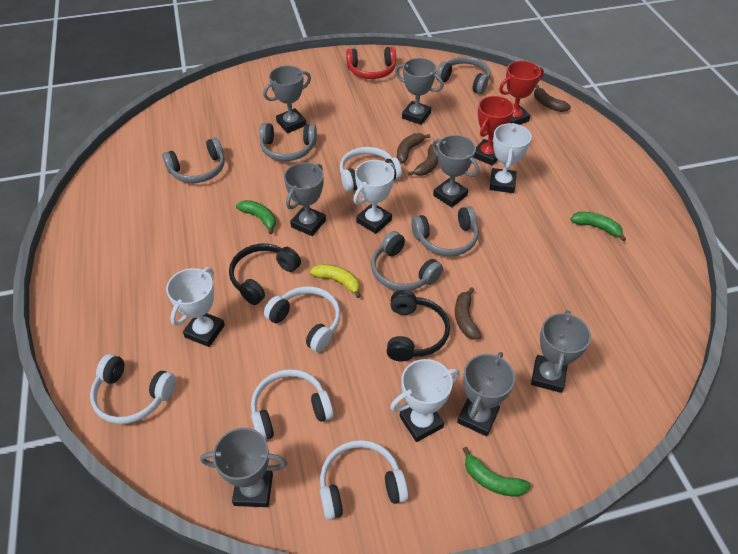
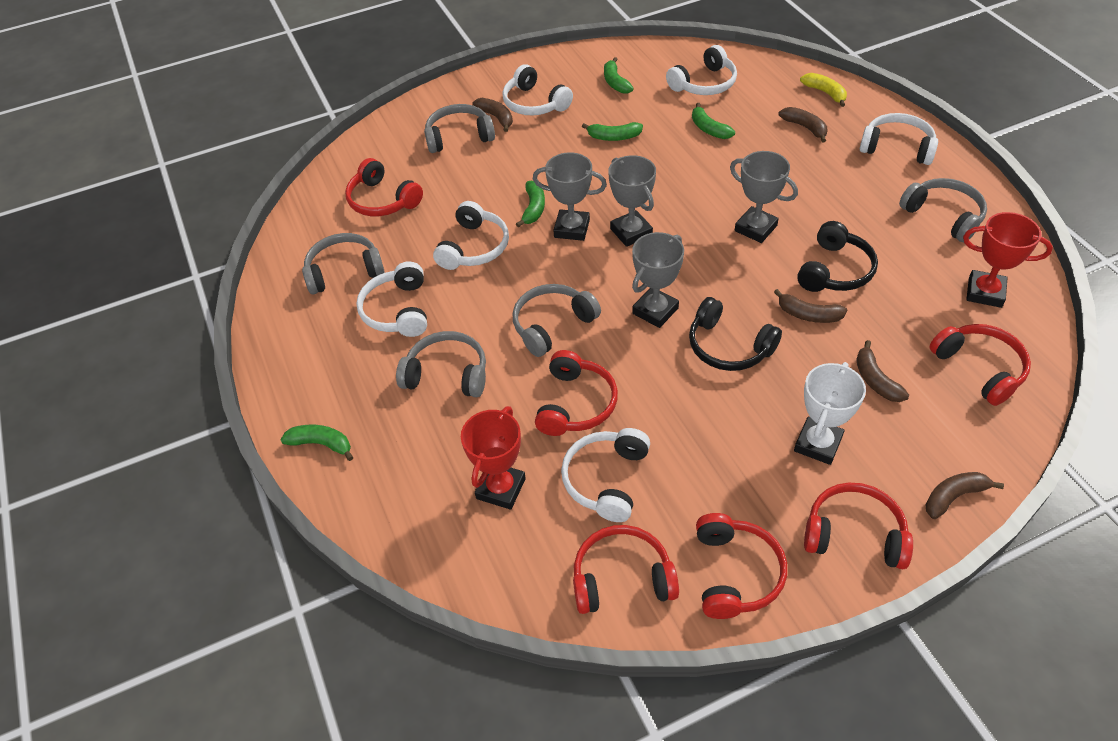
brown banana: 4 -> 5
green banana: 3 -> 5
grey trophy: 7 -> 4
red headphones: 1 -> 6
white headphones: 5 -> 6
white trophy: 4 -> 1

